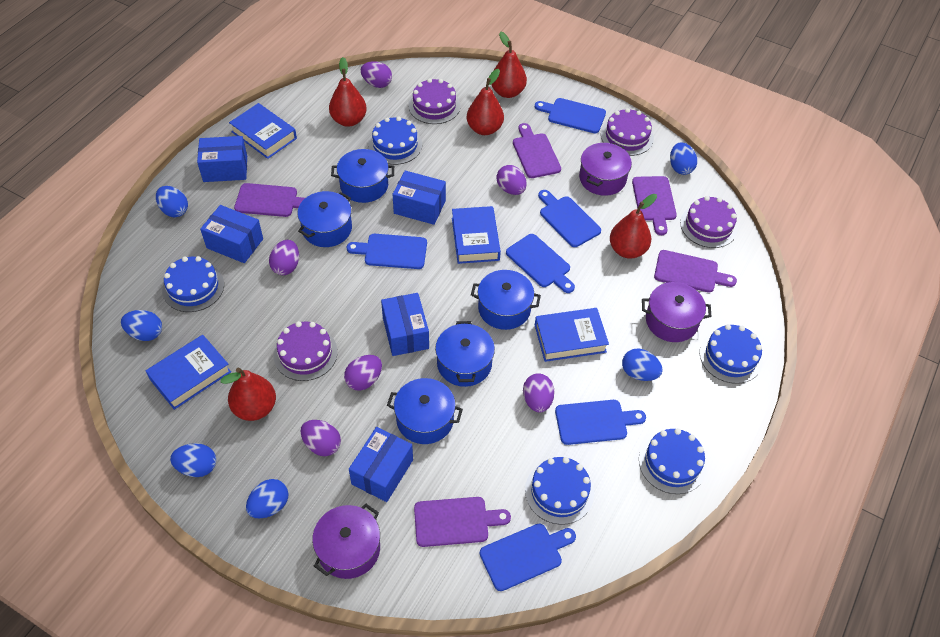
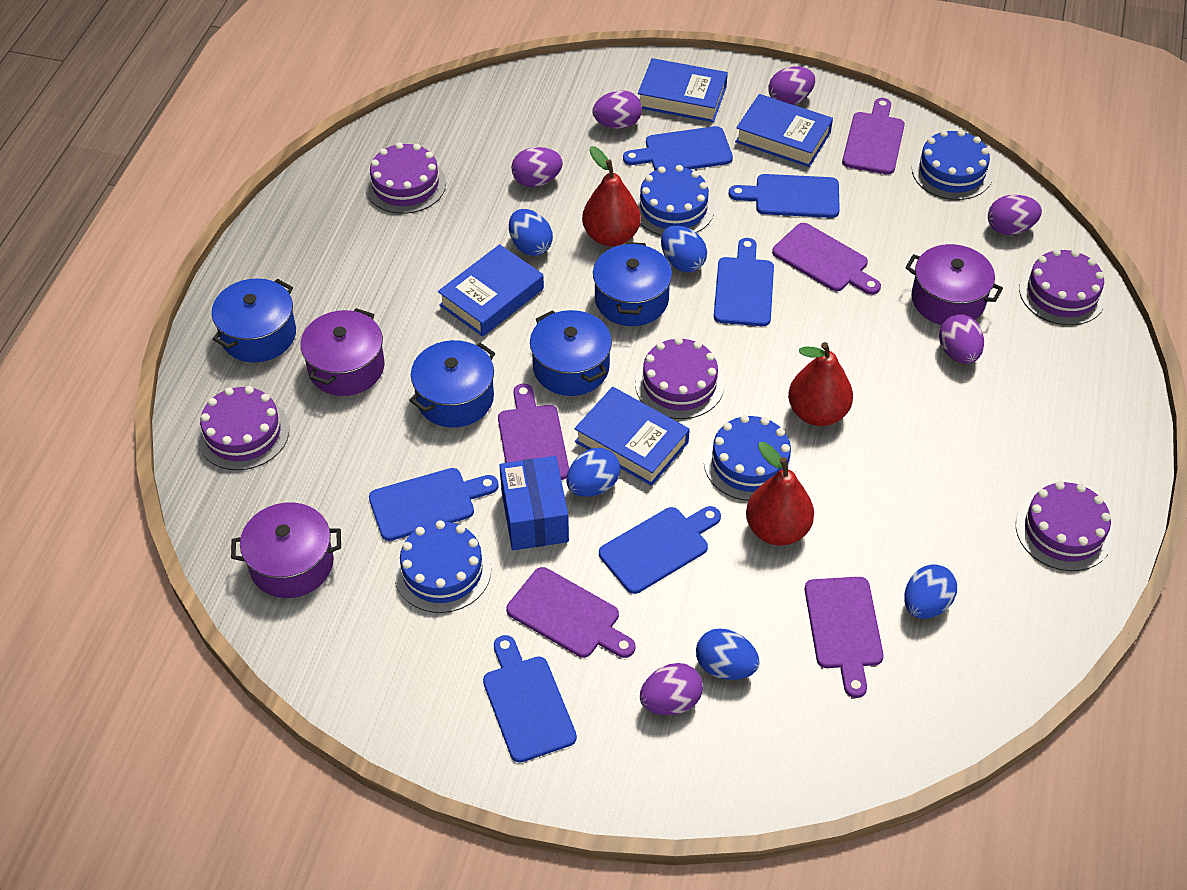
blue box: 5 -> 1
blue cake: 5 -> 4
blue egg: 6 -> 5
blue pot: 5 -> 4
purple cake: 4 -> 5
red pear: 5 -> 3

